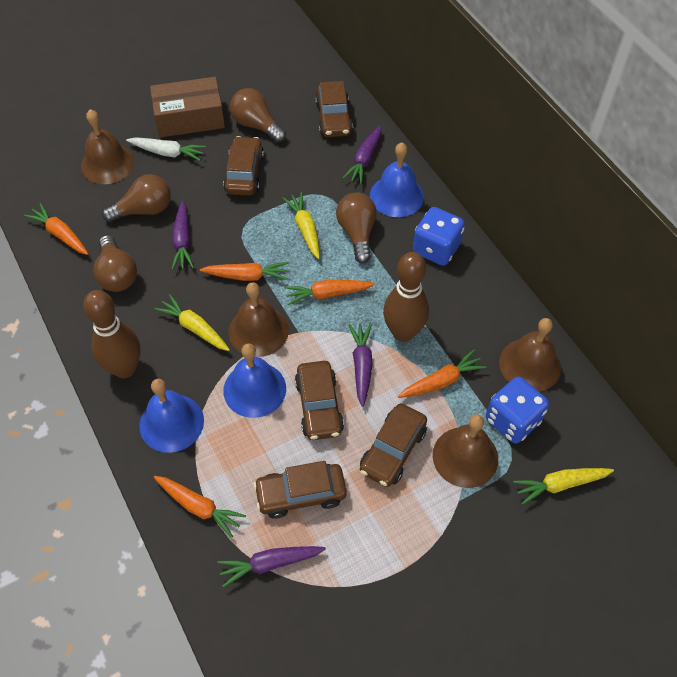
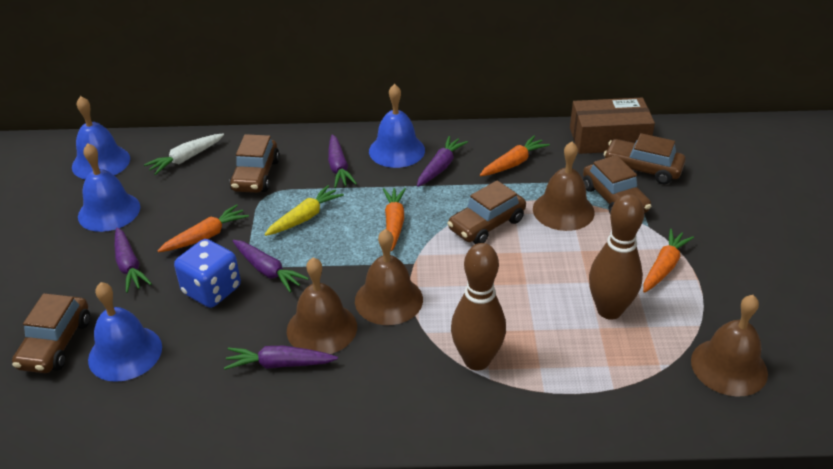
blue bell: 3 -> 4
blue dice: 2 -> 1
brown light bulb: 4 -> 0
orange carrot: 5 -> 4
purple carrot: 4 -> 5
yellow carrot: 3 -> 1

